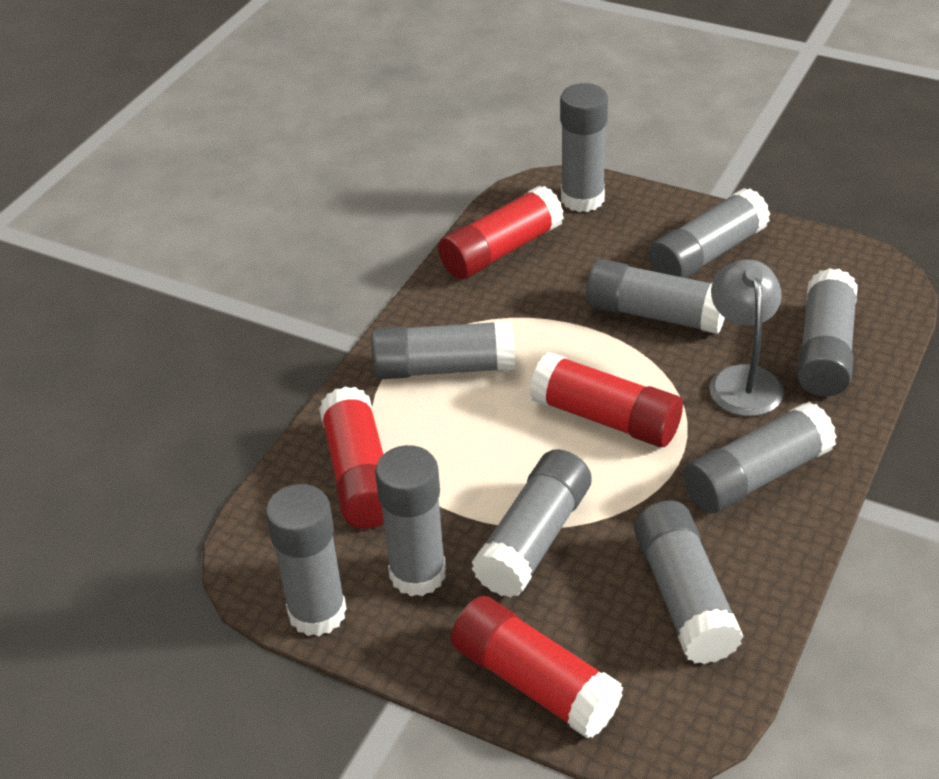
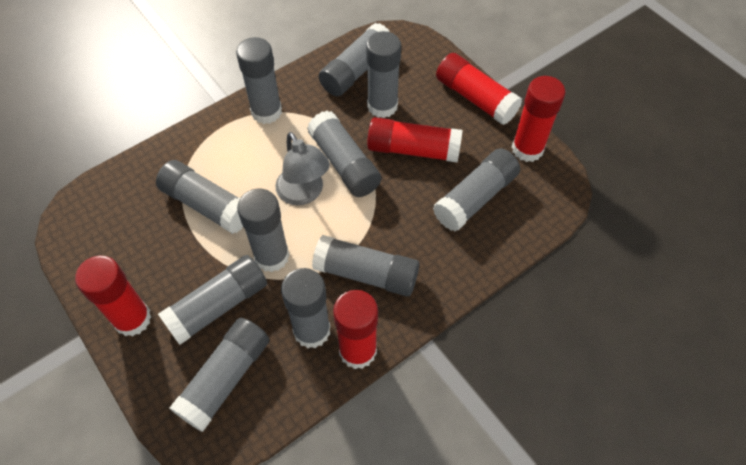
grey glue stick: 10 -> 11
red glue stick: 4 -> 5

